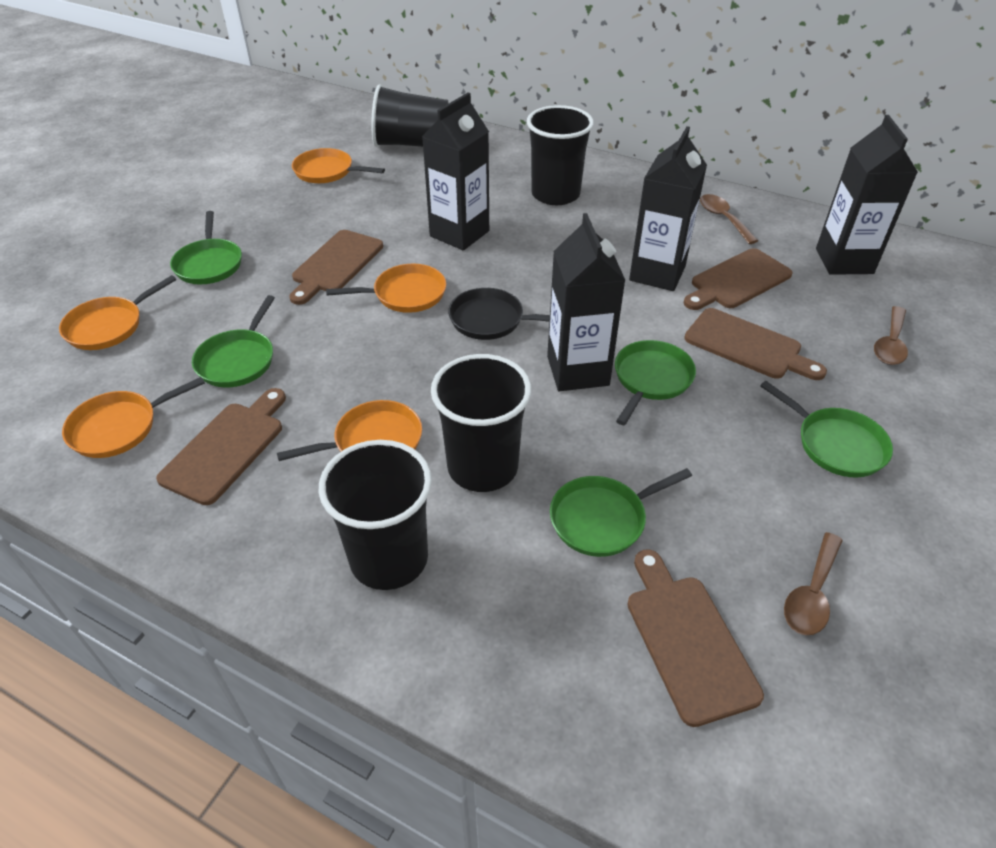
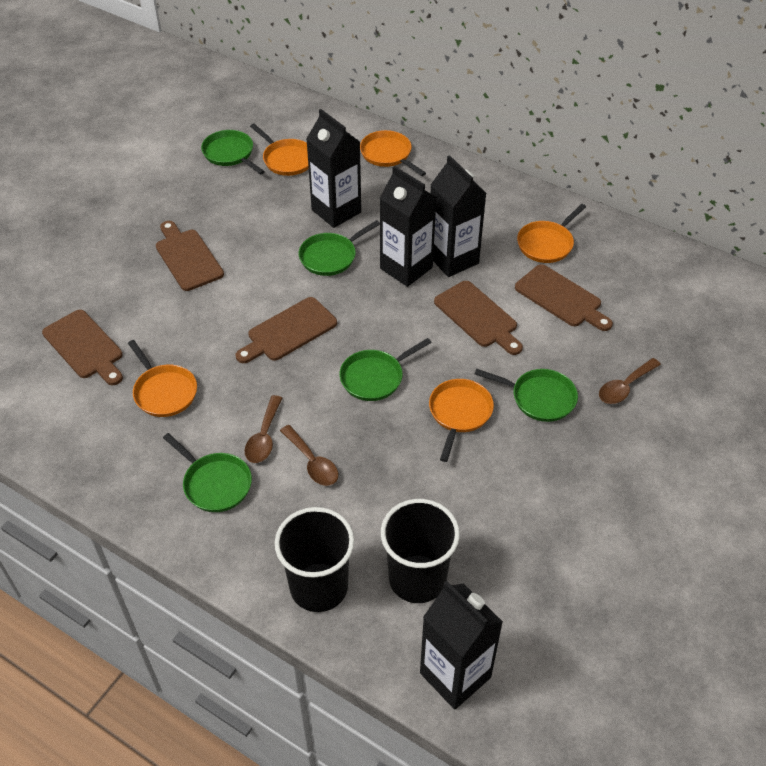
black cup: 4 -> 2
black pan: 1 -> 0

